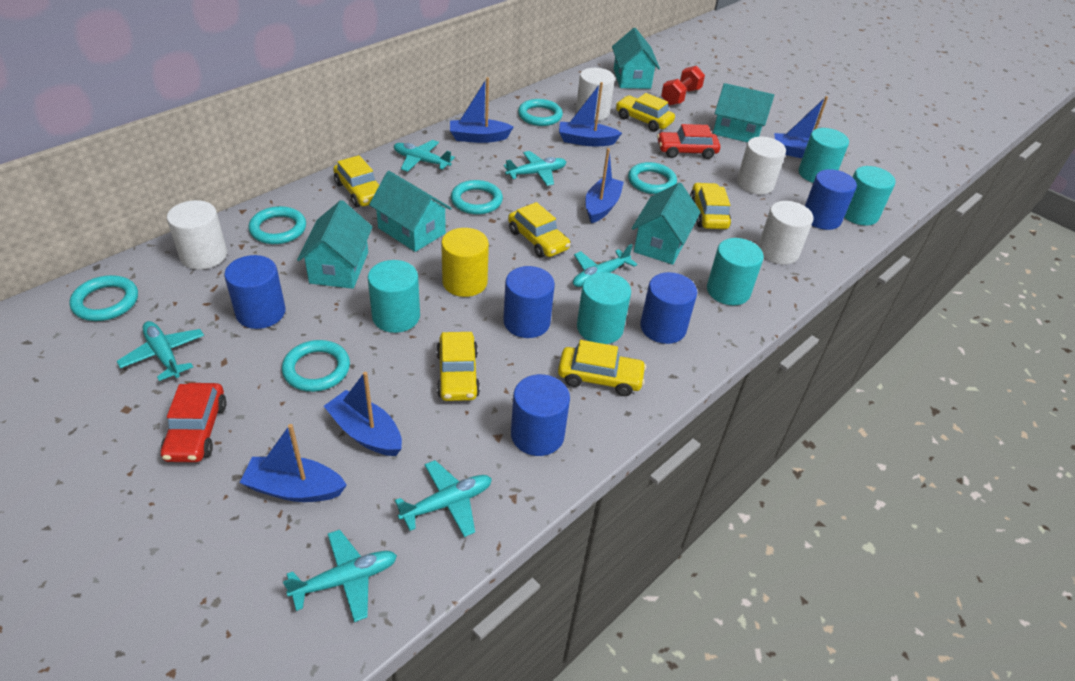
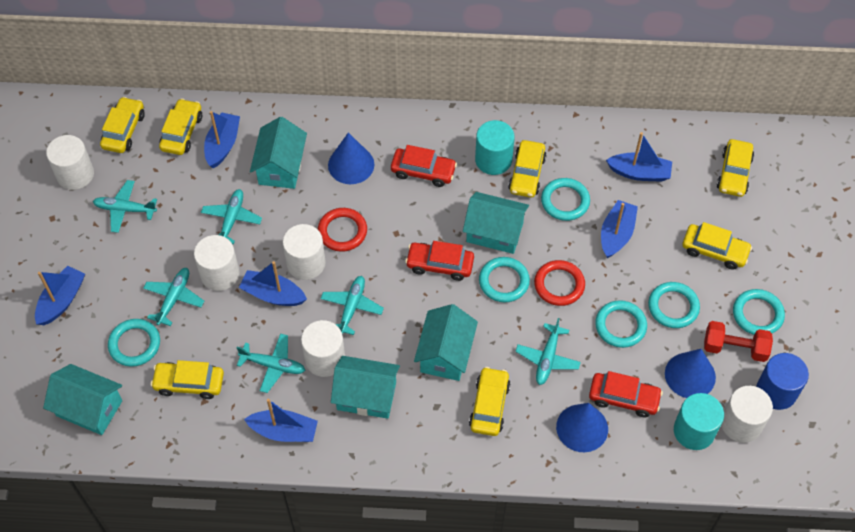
blue cone: 0 -> 3
blue cylinder: 5 -> 1
red car: 2 -> 3
red ring: 0 -> 2
turquoise cylinder: 5 -> 2
white cylinder: 4 -> 5
yellow car: 6 -> 7
yellow cylinder: 1 -> 0

